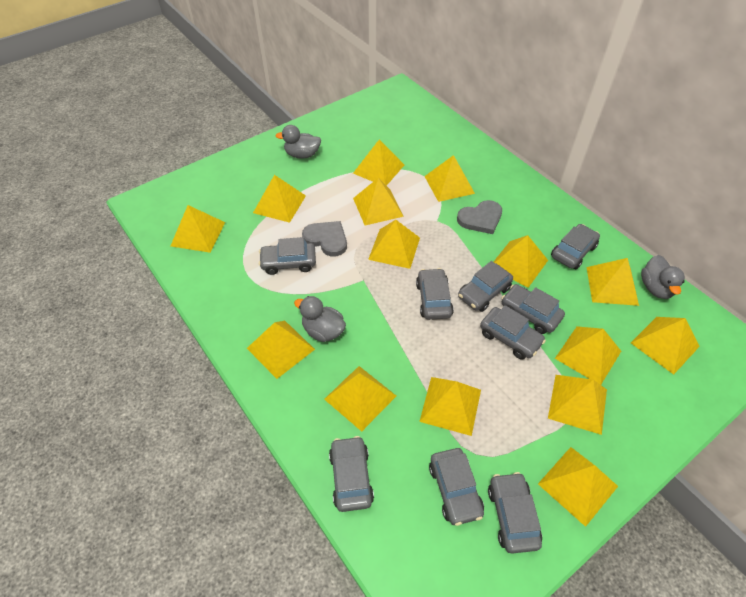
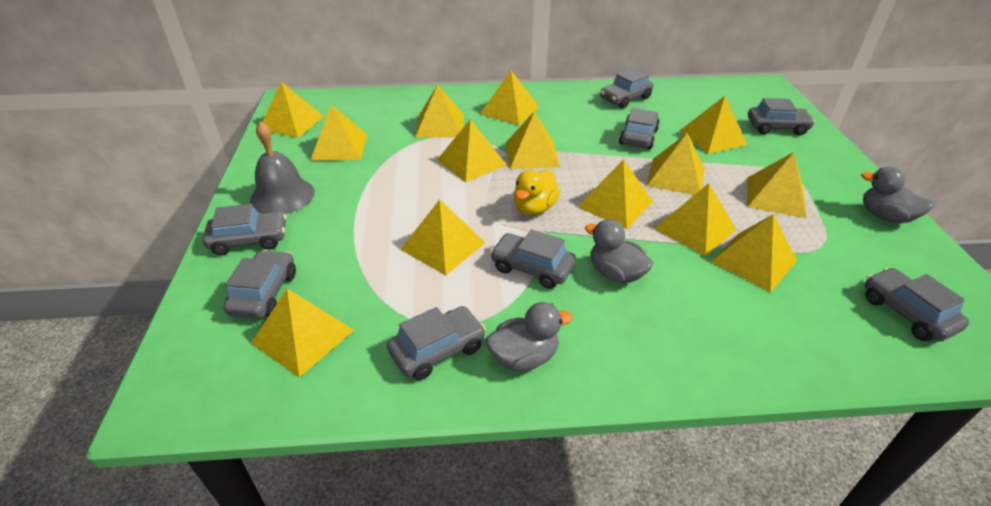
grey bell: 0 -> 1
grey car: 9 -> 8
grey heart: 2 -> 0
yellow duck: 0 -> 1
yellow pyramid: 15 -> 14

